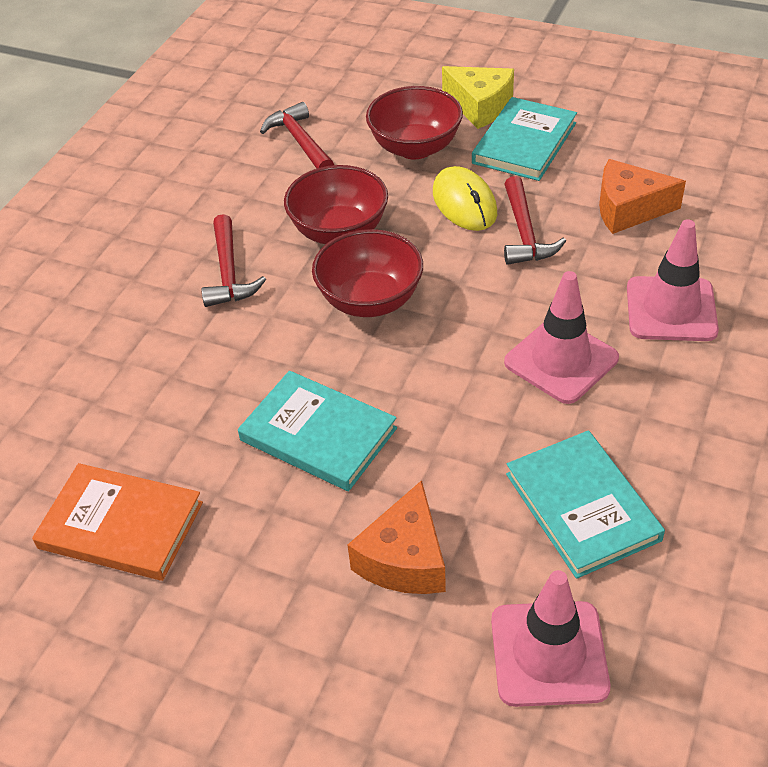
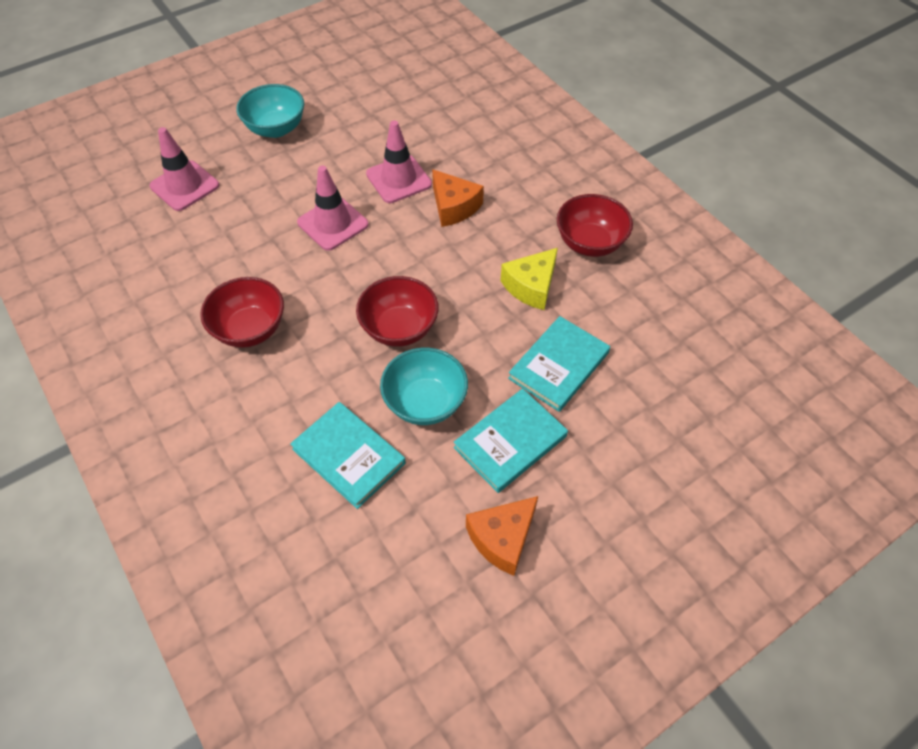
orange book: 1 -> 0
red hammer: 3 -> 0
turquoise bowl: 0 -> 2
yellow mouse: 1 -> 0

